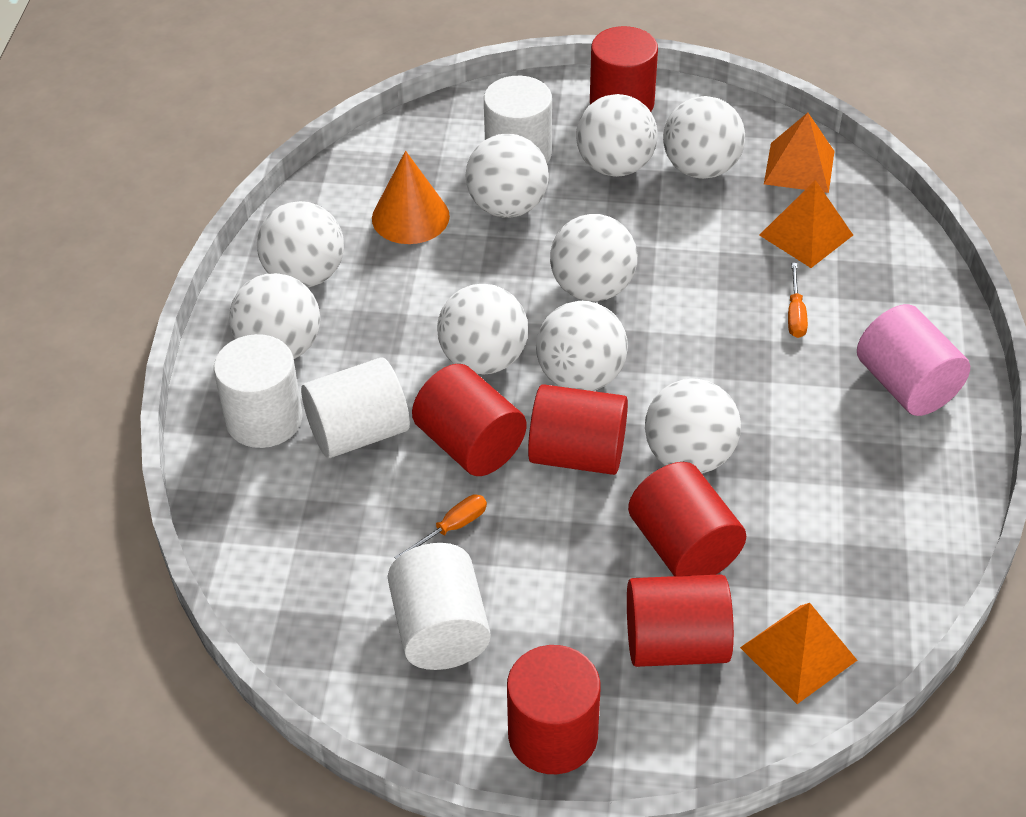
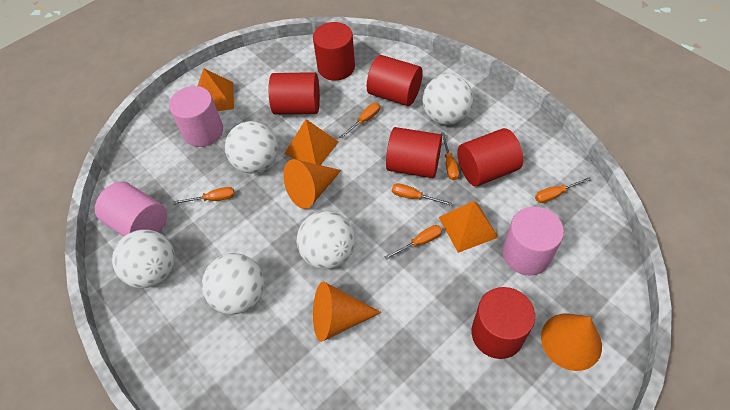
orange cone: 1 -> 3
orange screwdriver: 2 -> 6
pink cylinder: 1 -> 3
white ball: 9 -> 5
white cylinder: 4 -> 0

